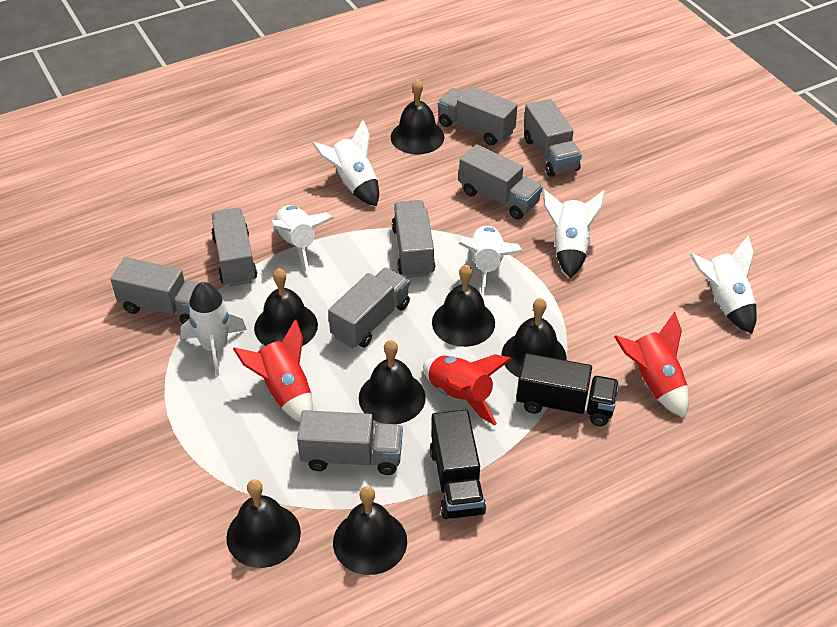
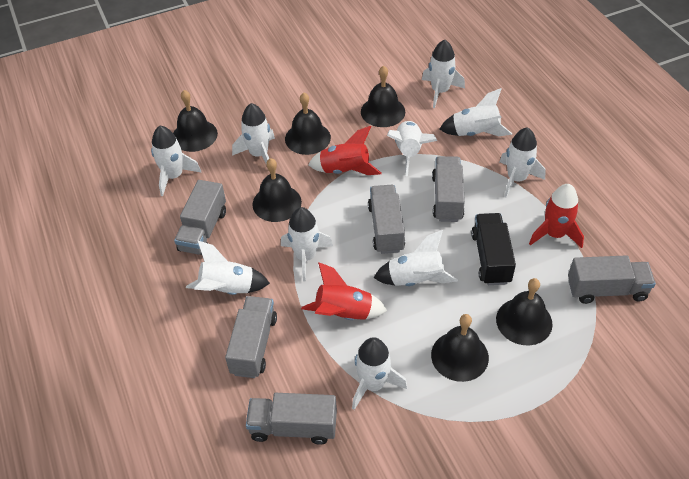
black bell: 7 -> 6
black truck: 2 -> 1
grey truck: 8 -> 6
white rocket: 6 -> 10

